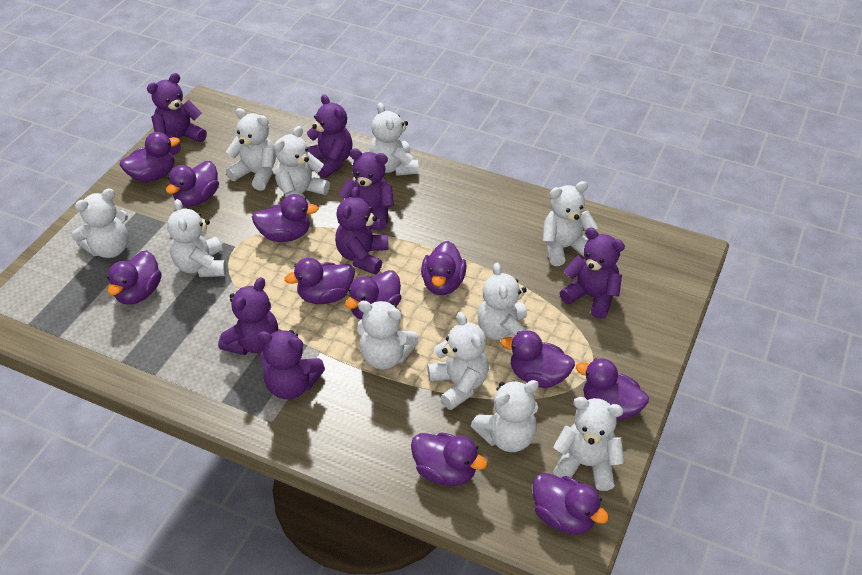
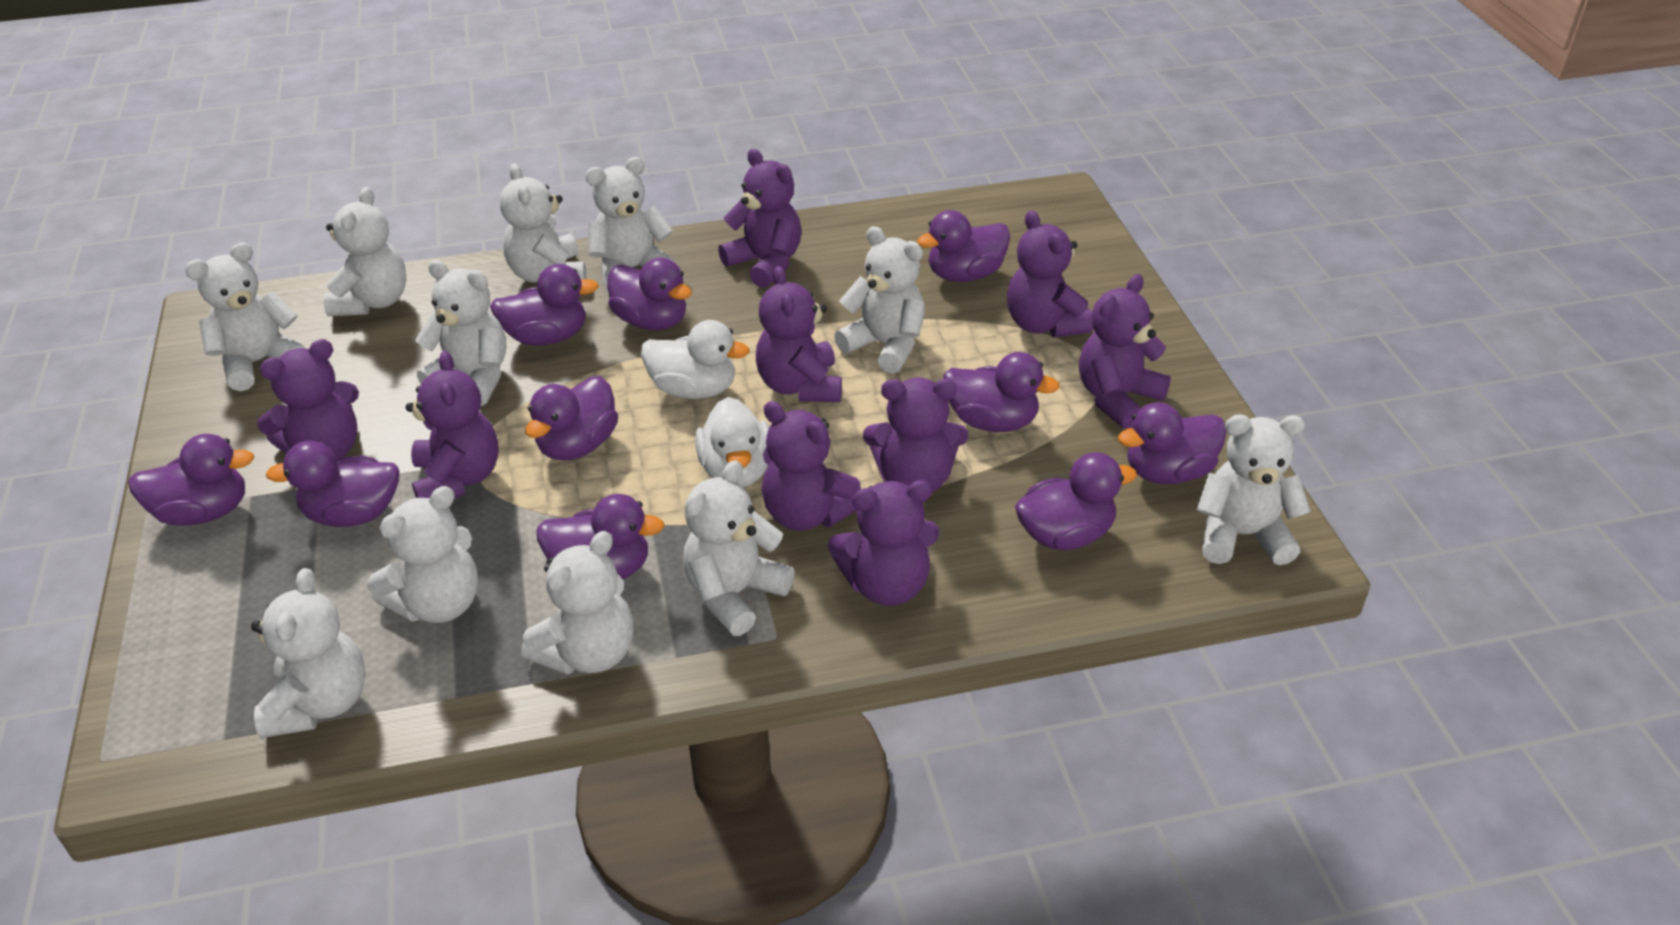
purple duck: 11 -> 10
purple teddy bear: 7 -> 9
white duck: 0 -> 2

